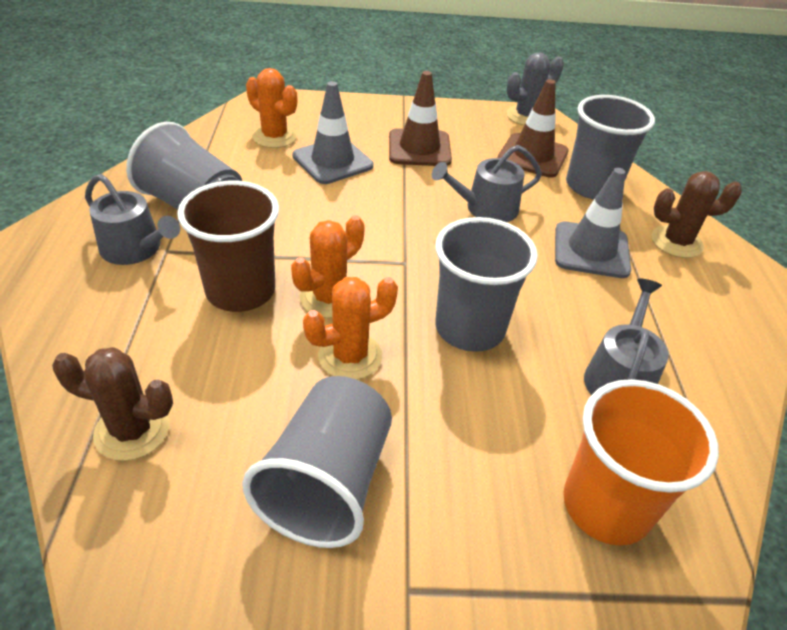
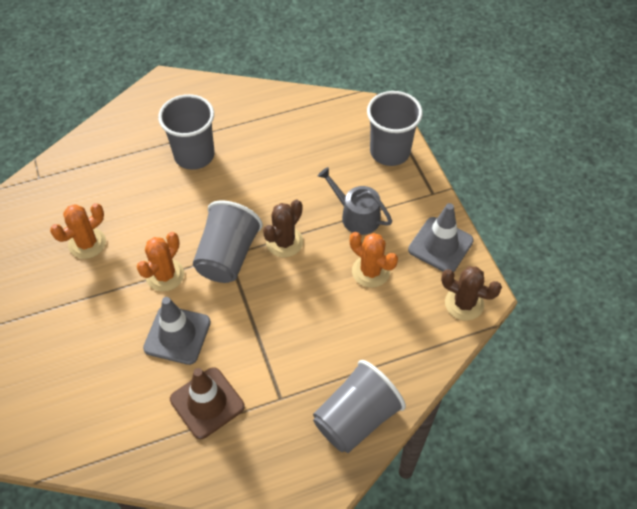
brown cup: 1 -> 0
brown traffic cone: 2 -> 1
grey cactus: 1 -> 0
grey watering can: 3 -> 1
orange cup: 1 -> 0

